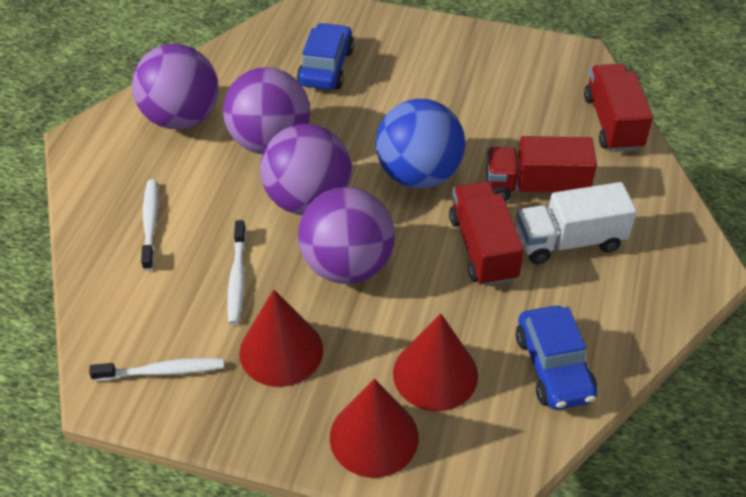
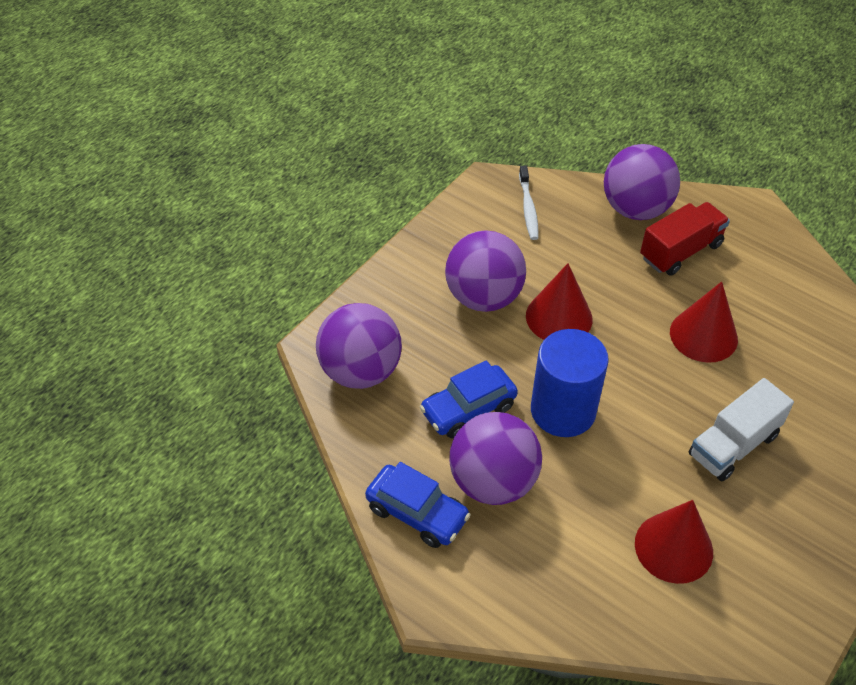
blue ball: 1 -> 0
blue cylinder: 0 -> 1
red truck: 3 -> 1
white toothbrush: 3 -> 1

